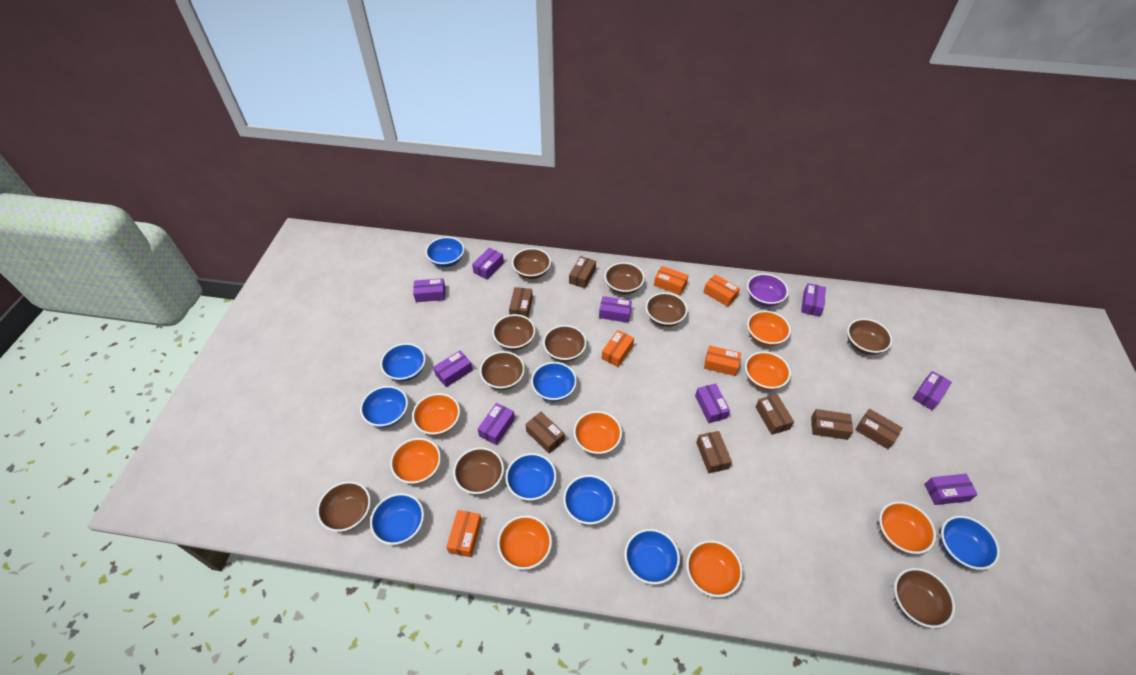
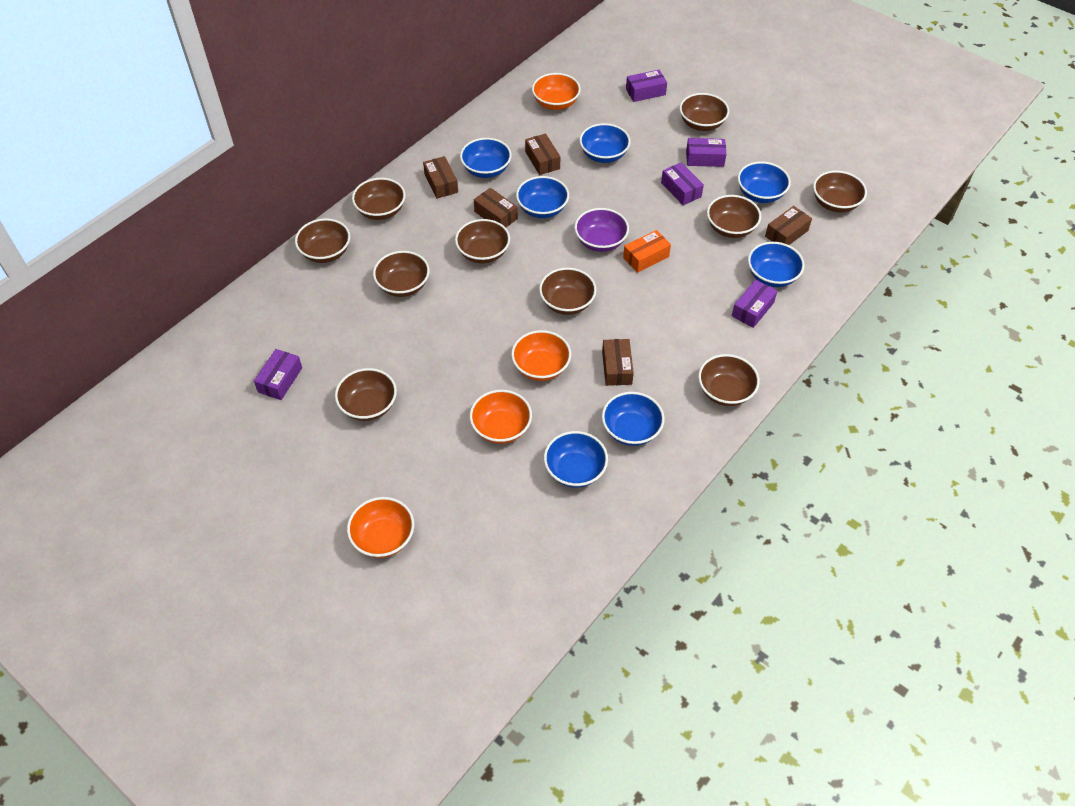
blue bowl: 9 -> 7
brown box: 7 -> 5
orange bowl: 8 -> 4
orange box: 5 -> 1
purple box: 9 -> 5

